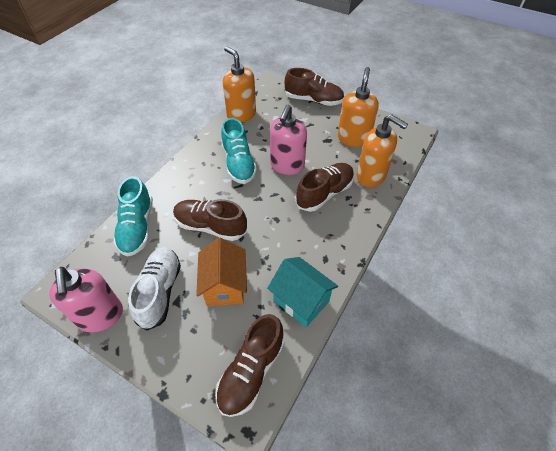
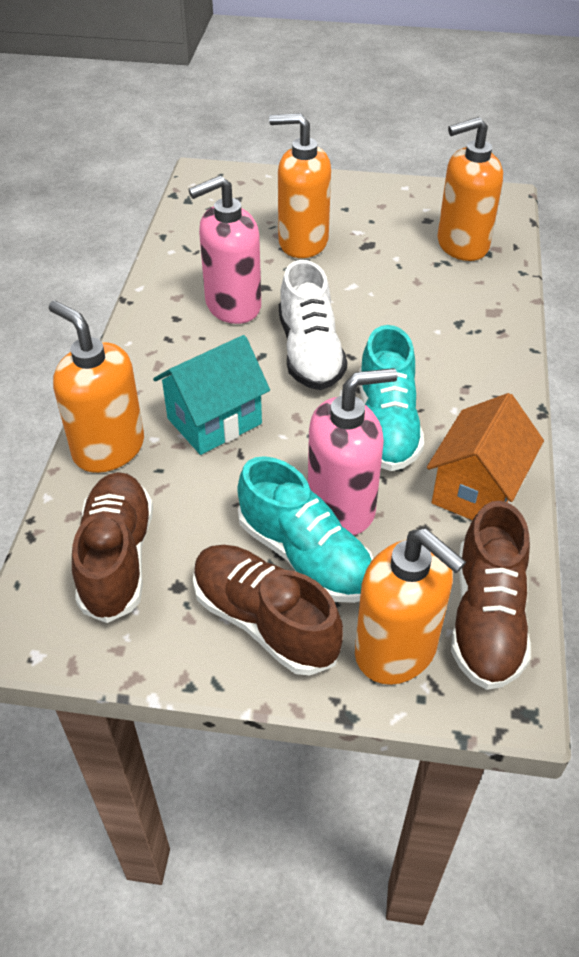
brown shoe: 4 -> 3
orange soap dispenser: 3 -> 4

